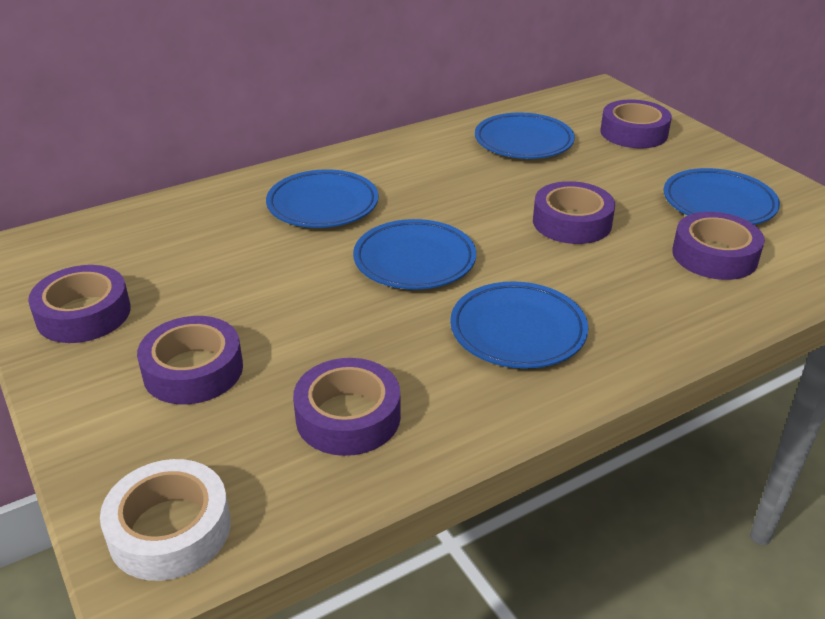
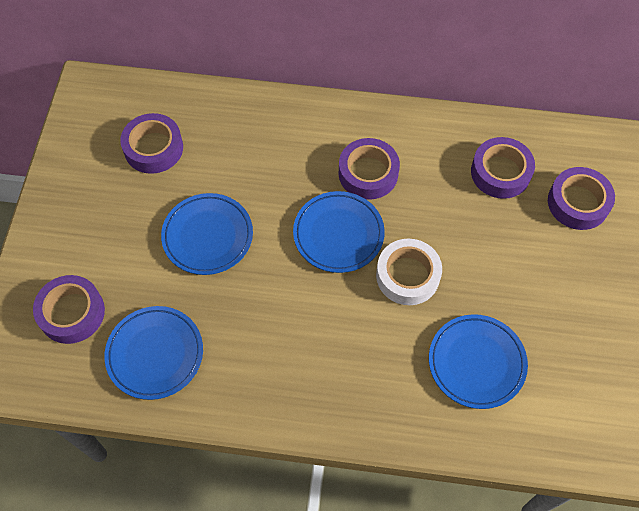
blue plate: 5 -> 4
purple tape: 6 -> 5

